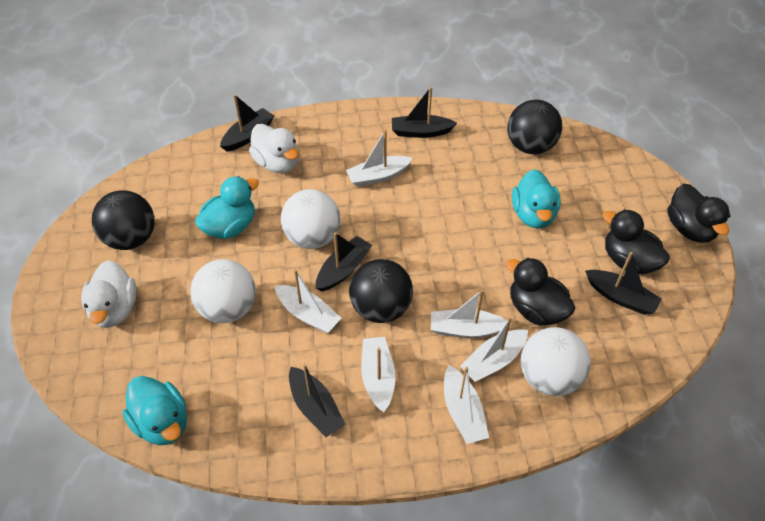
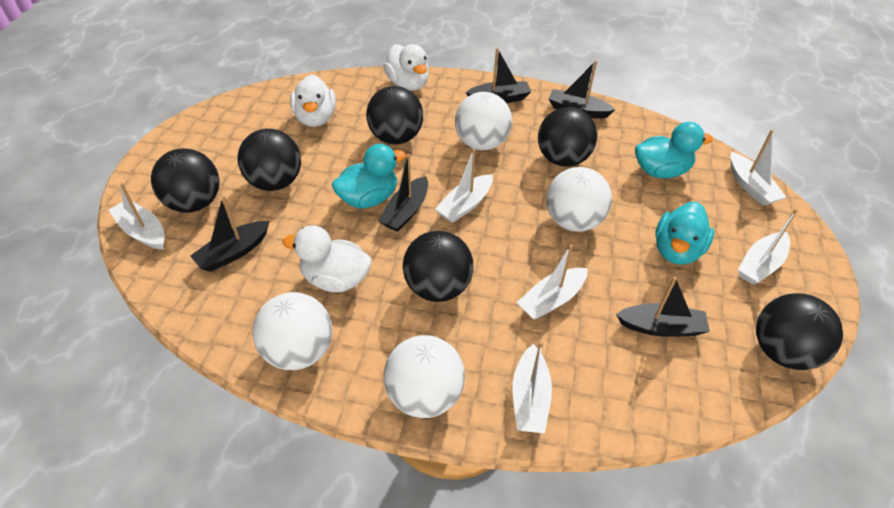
black ball: 3 -> 6
black duck: 3 -> 0
white ball: 3 -> 4
white duck: 2 -> 3

